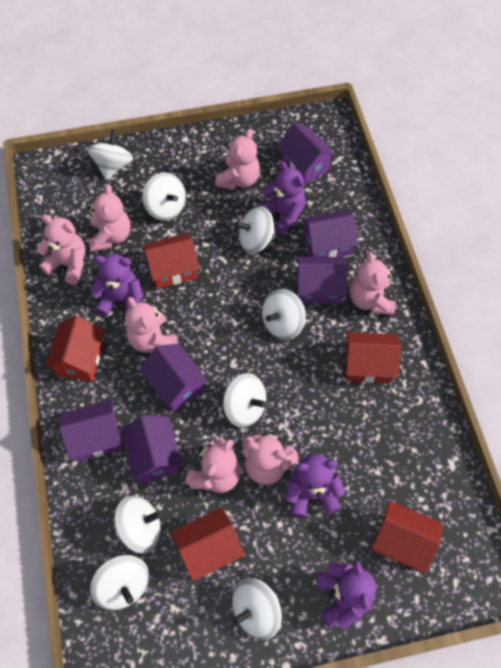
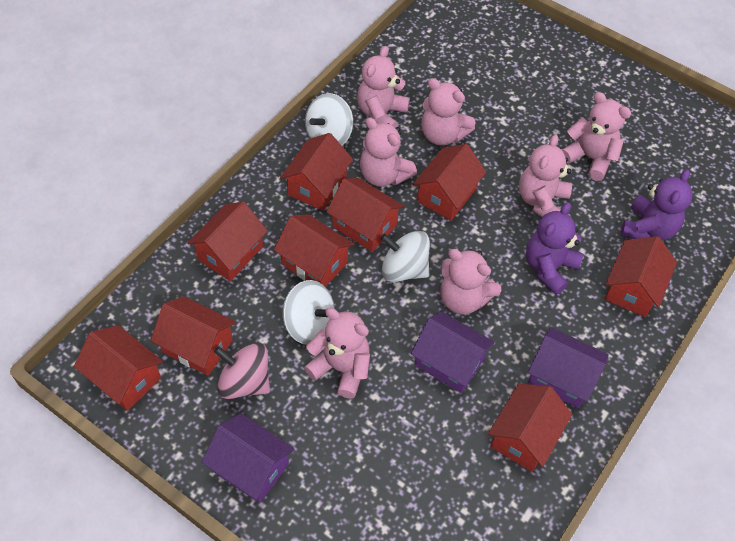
pink spinning top: 0 -> 1
purple house: 6 -> 3
purple teddy bear: 4 -> 2
red house: 5 -> 9
white spinning top: 8 -> 3

